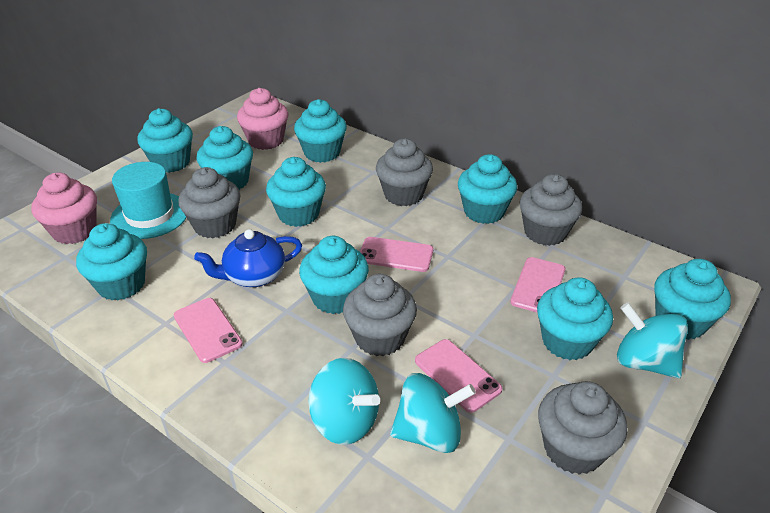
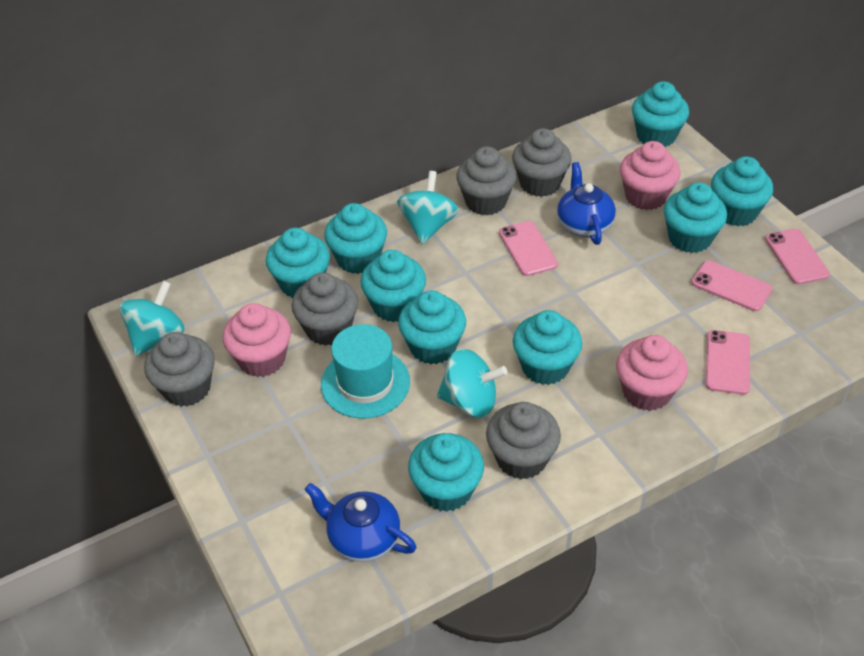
blue teapot: 1 -> 2
pink cupcake: 2 -> 3

